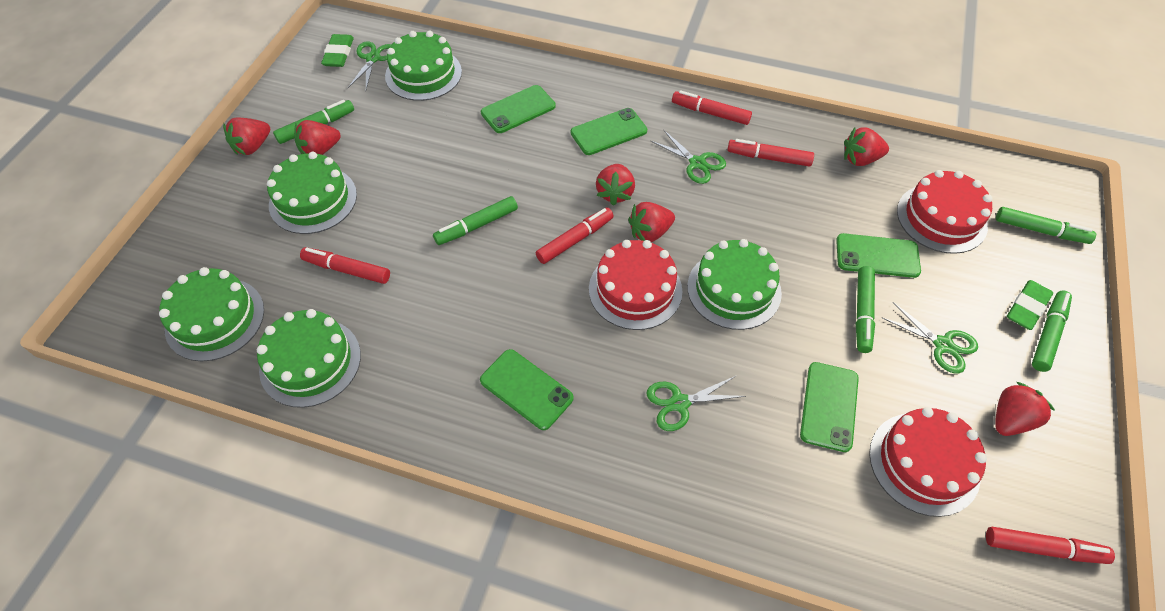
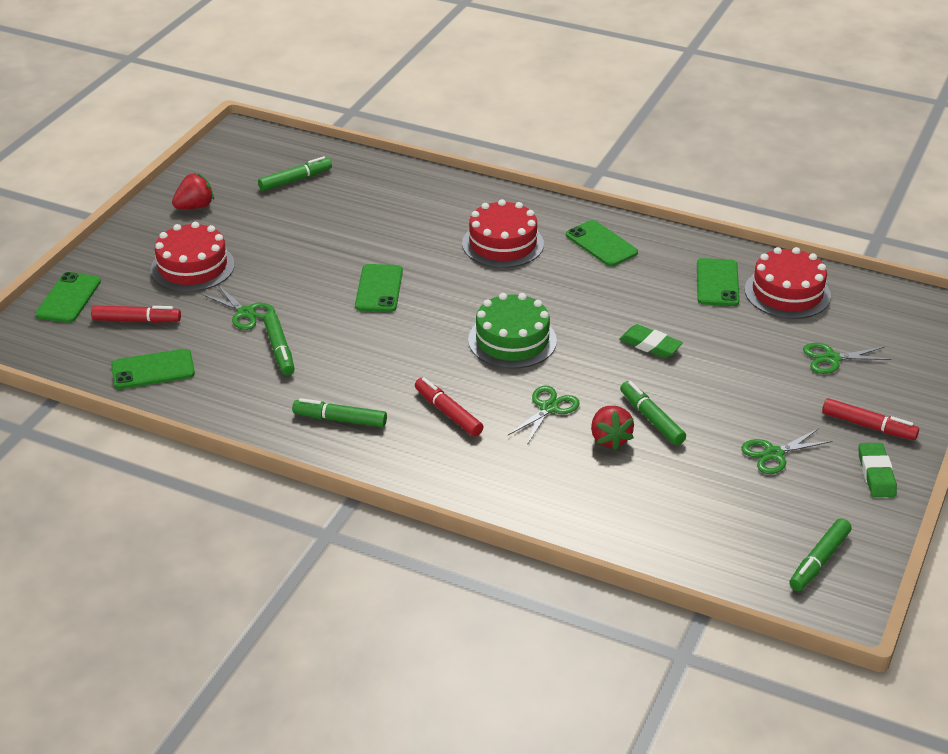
green cake: 5 -> 1
red marker: 5 -> 3
red strawberry: 6 -> 2

